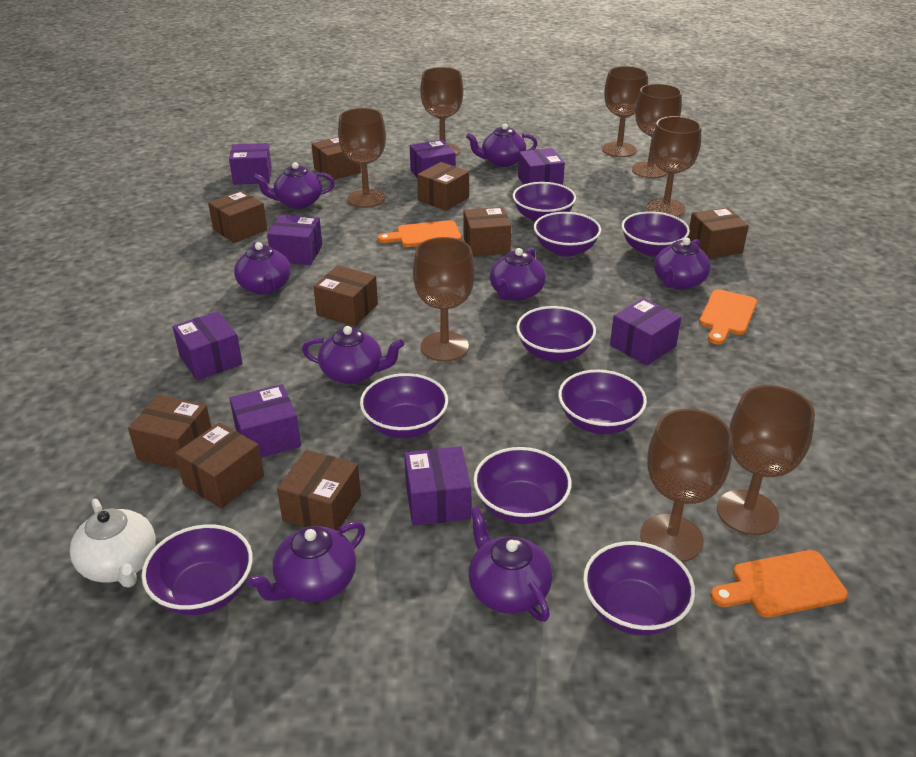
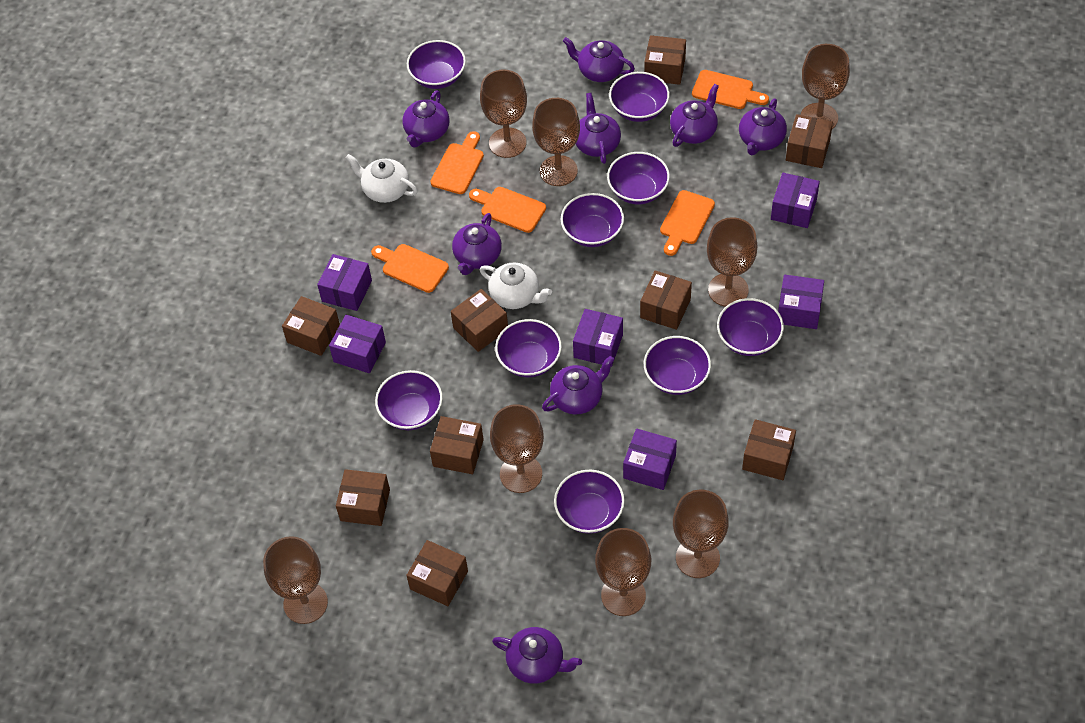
orange cutting board: 3 -> 5
purple box: 8 -> 6
white teapot: 1 -> 2

